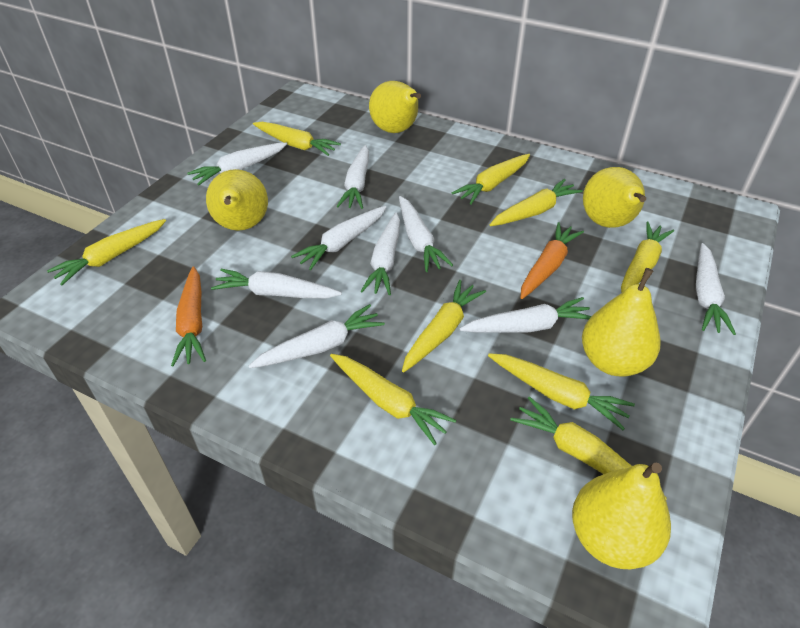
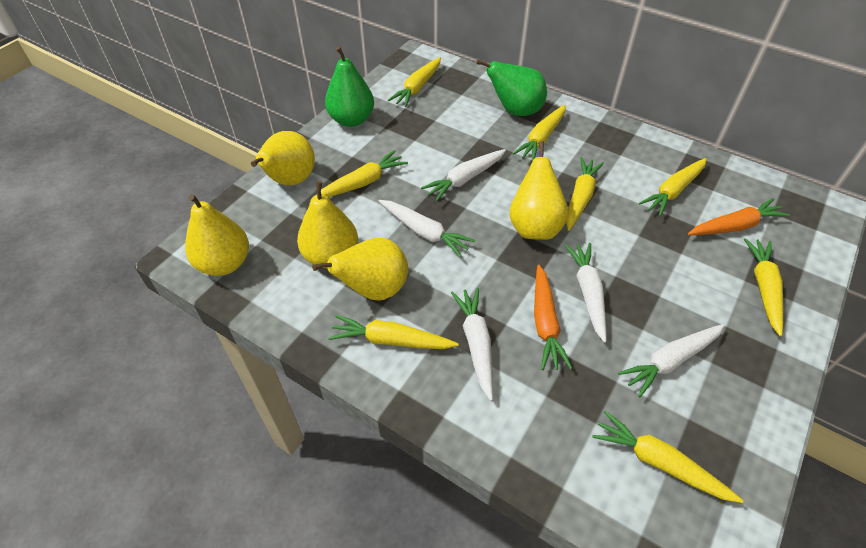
green pear: 0 -> 2
white carrot: 9 -> 5
yellow carrot: 9 -> 8

